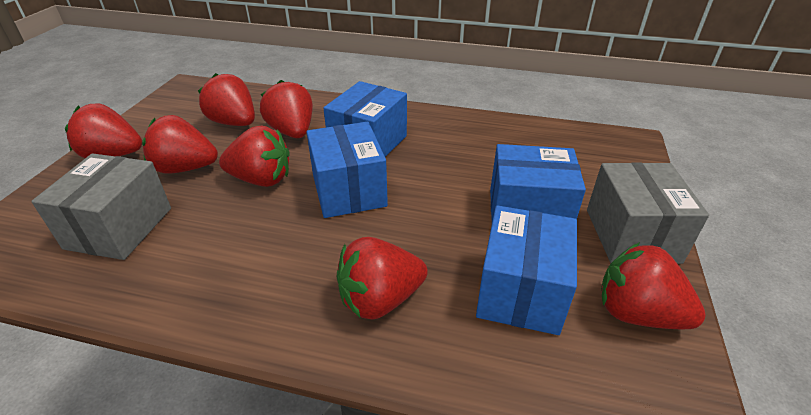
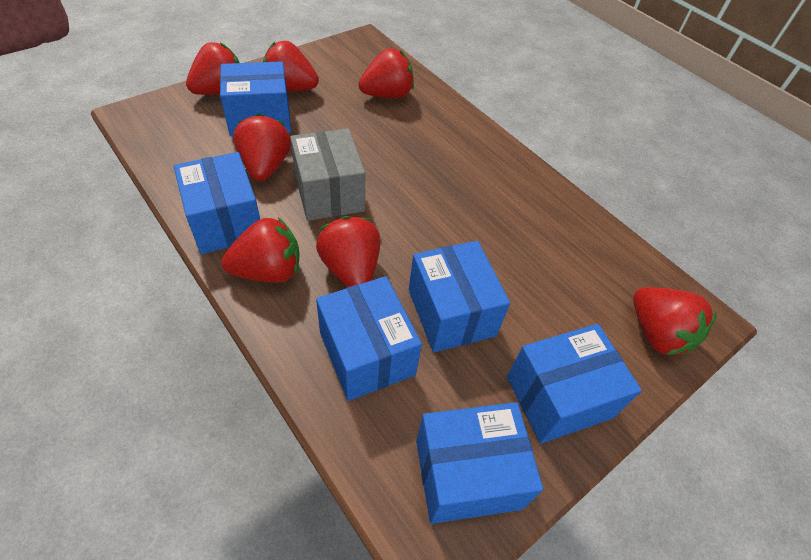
blue box: 4 -> 6
grey box: 2 -> 1

